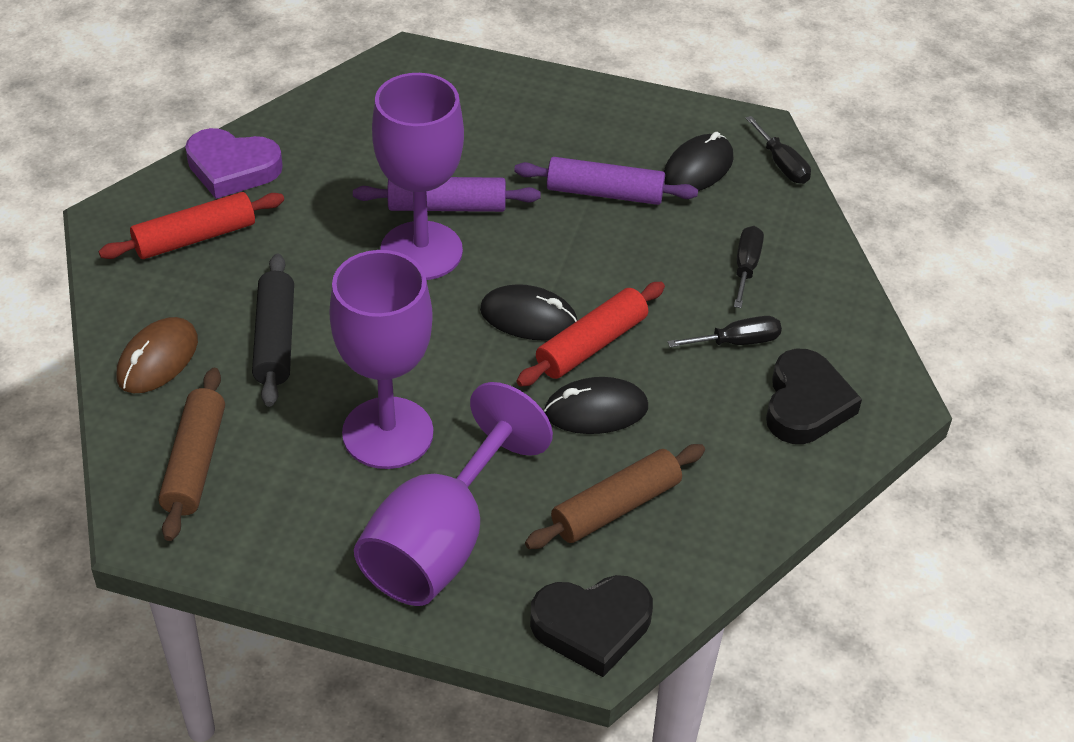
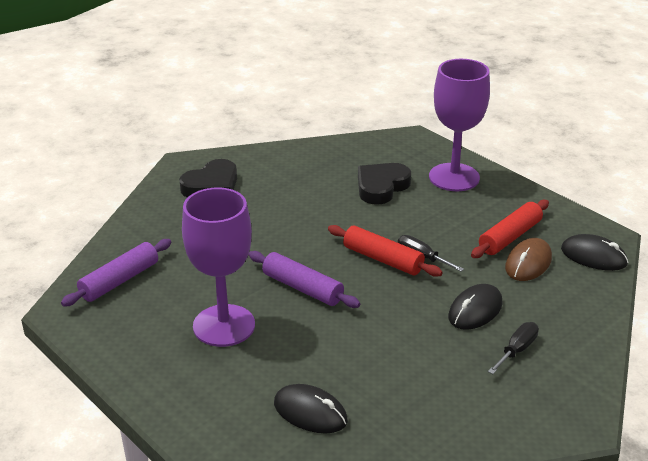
black rolling pin: 1 -> 0
black screwdriver: 3 -> 2
brown rolling pin: 2 -> 0
purple goblet: 3 -> 2
purple heart: 1 -> 0

